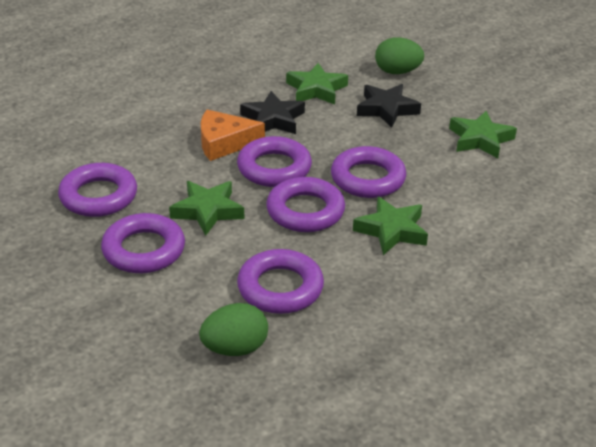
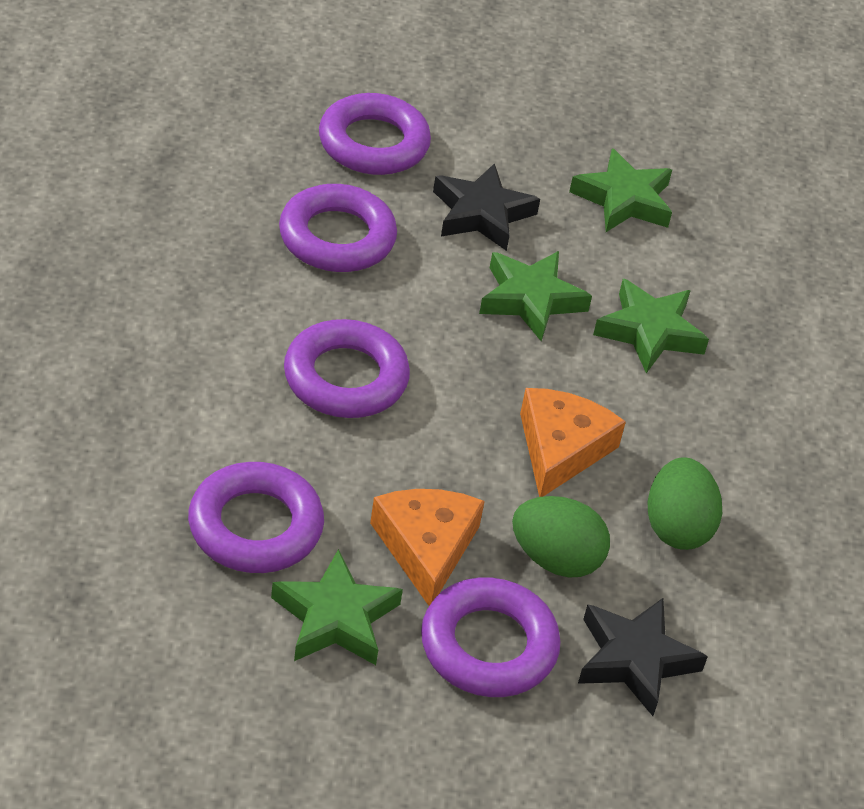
orange cheese: 1 -> 2
purple ring: 6 -> 5

